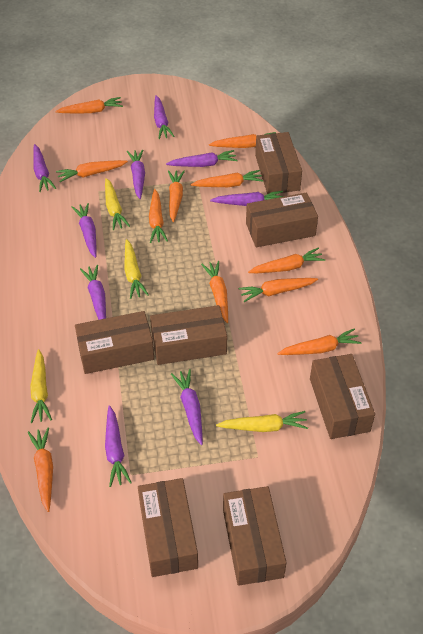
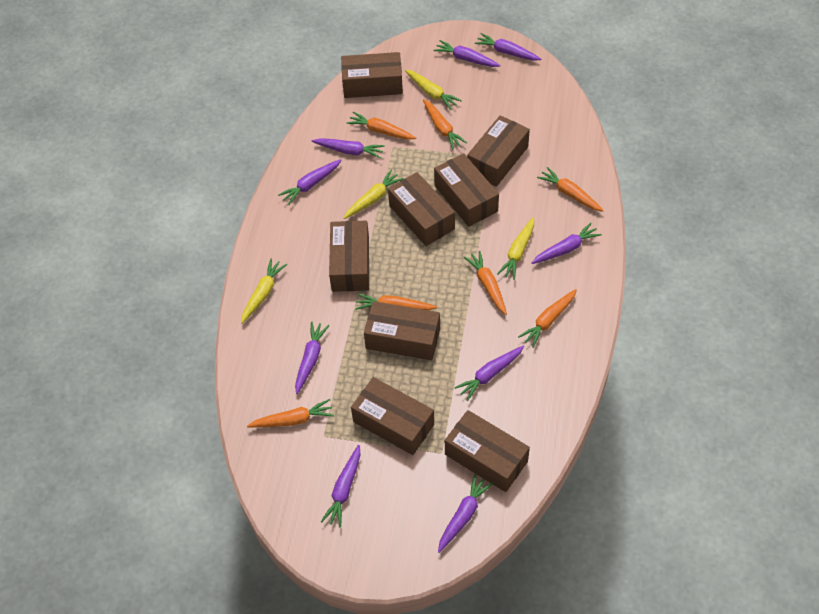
brown box: 7 -> 8
orange carrot: 11 -> 7

